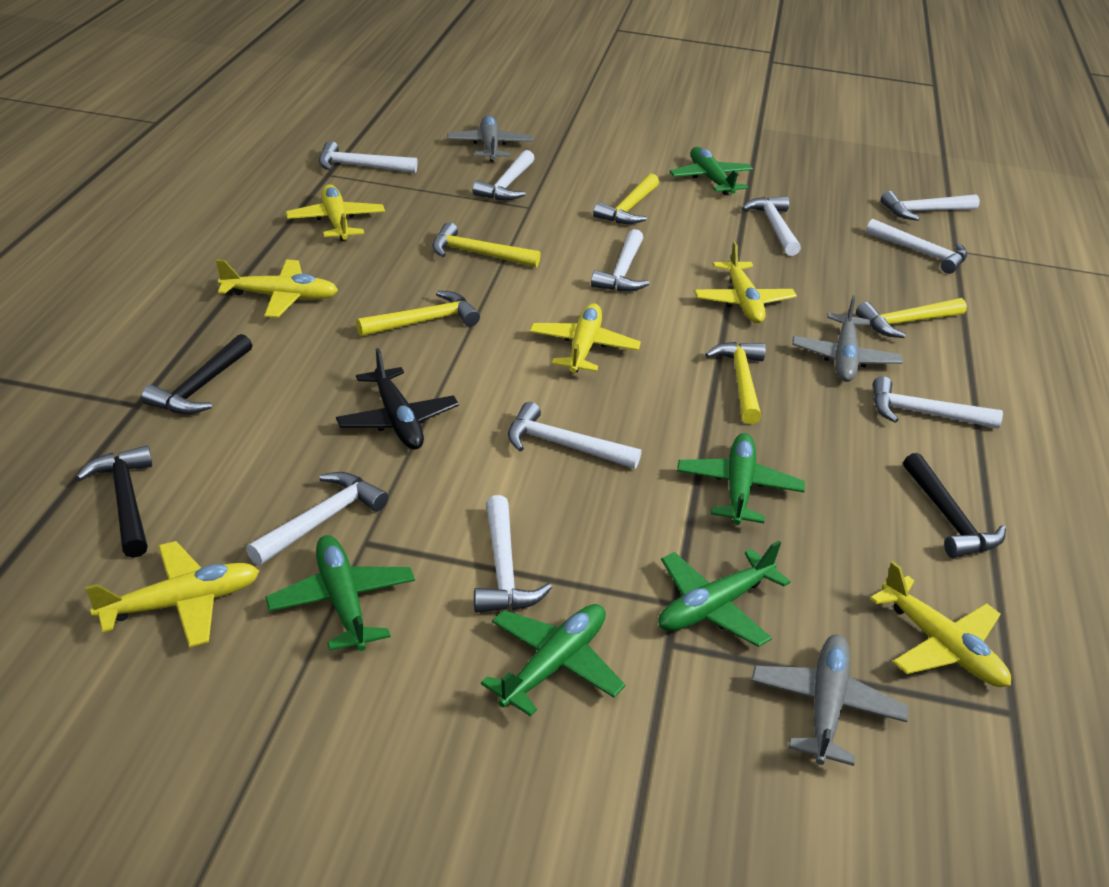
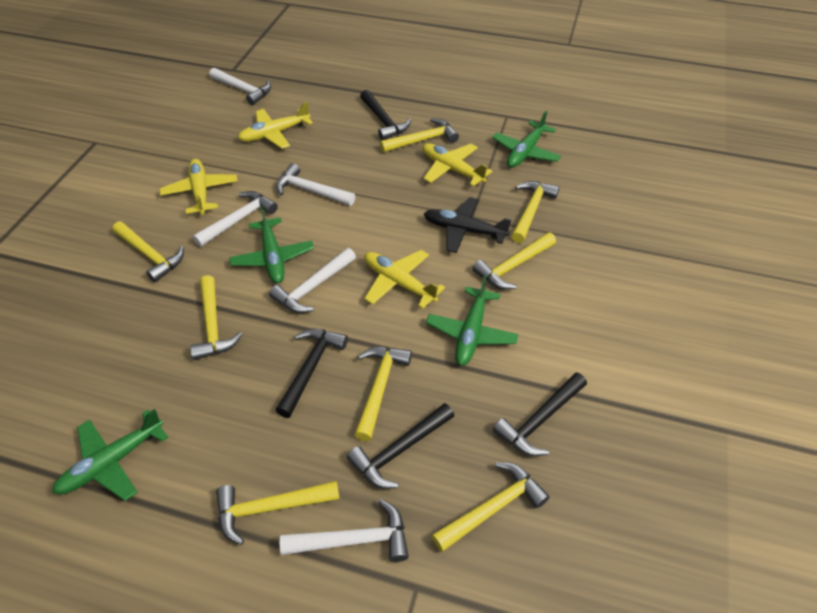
black hammer: 3 -> 4
green plane: 5 -> 4
grey plane: 3 -> 0
white hammer: 10 -> 5
yellow hammer: 5 -> 8
yellow plane: 6 -> 4

